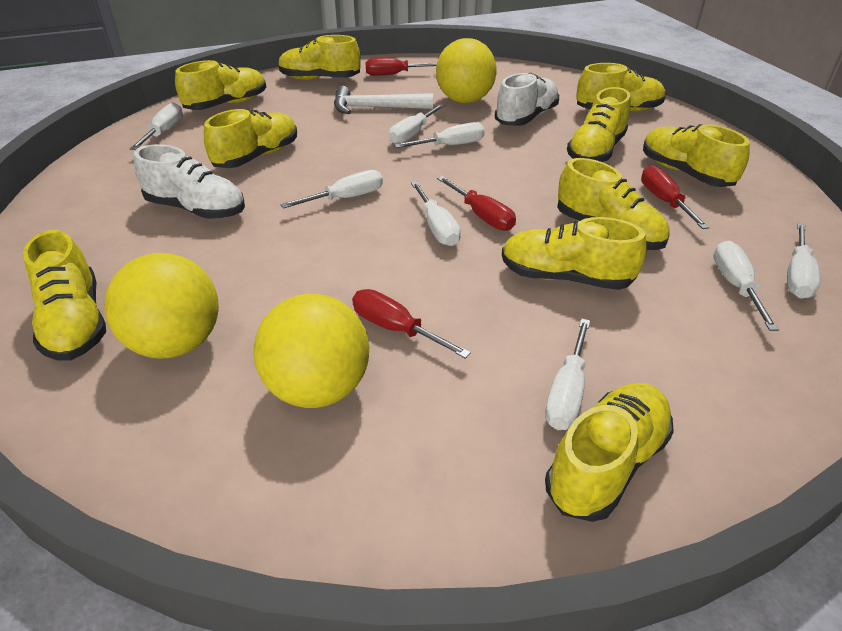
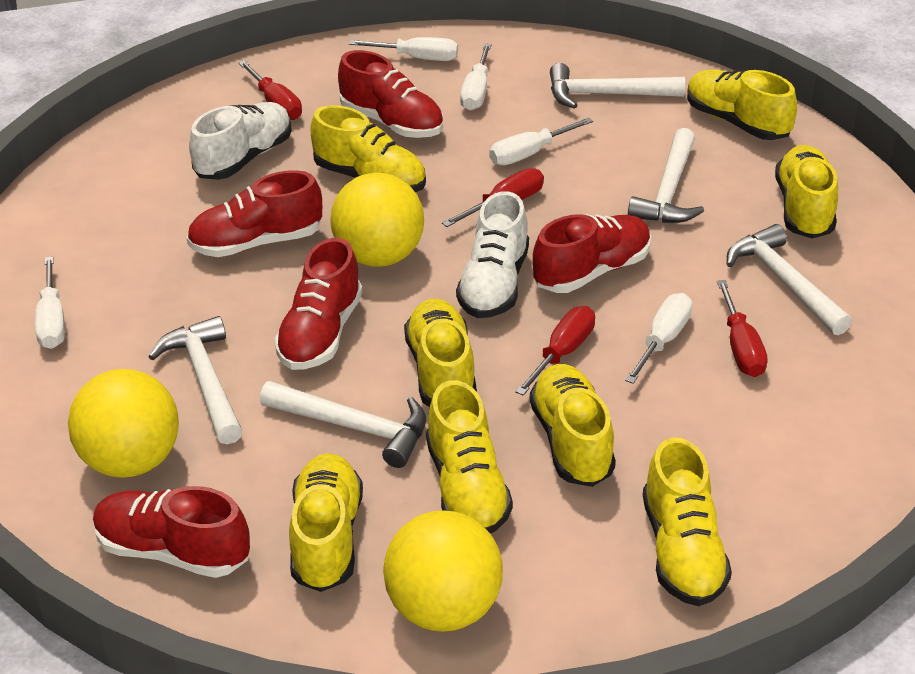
red shoe: 0 -> 5
white hammer: 1 -> 5
white screwdriver: 8 -> 5
yellow shoe: 10 -> 8

